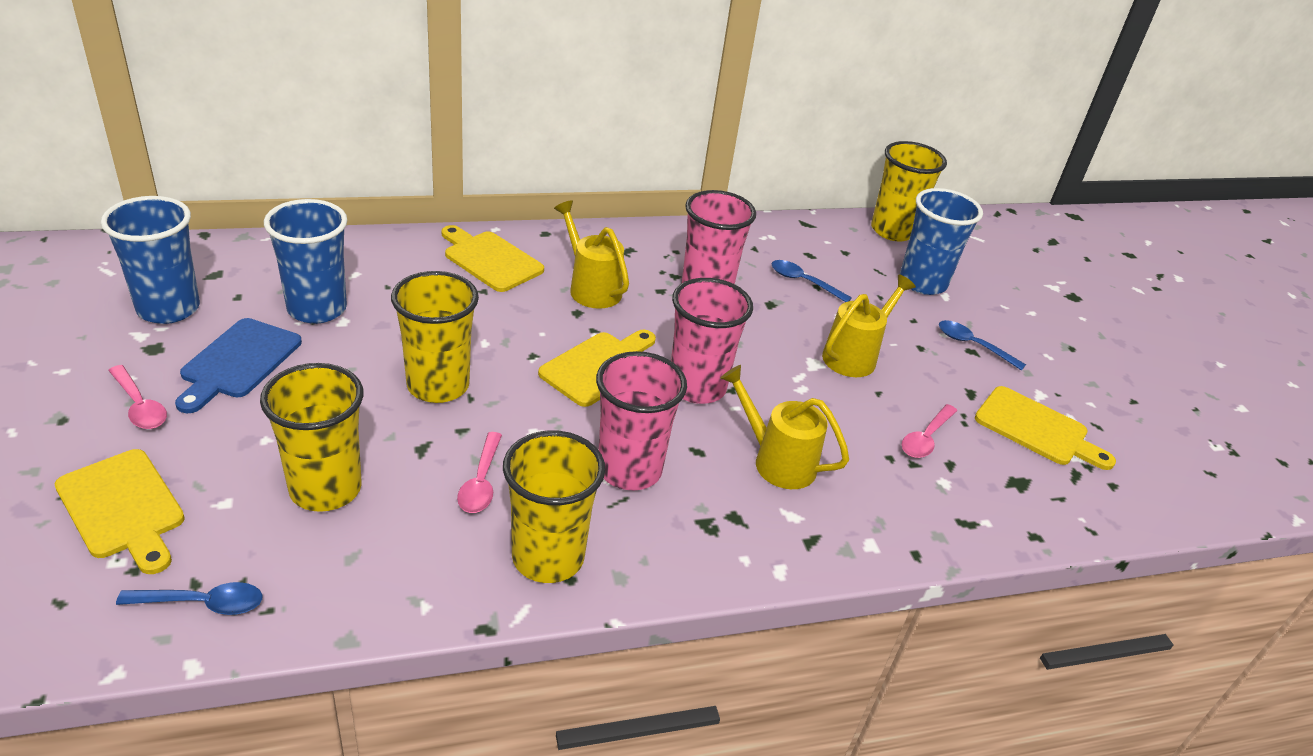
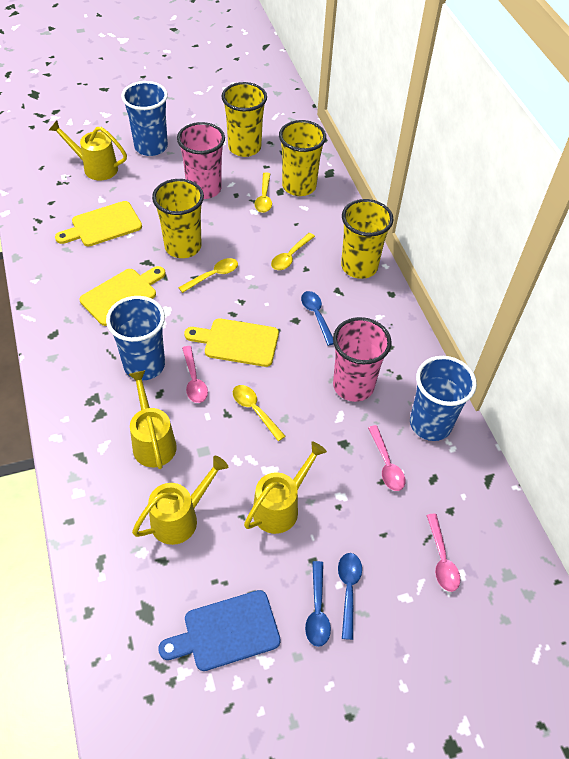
pink cup: 3 -> 2
yellow cutting board: 4 -> 3
yellow spoon: 0 -> 4
yellow watering can: 3 -> 4

